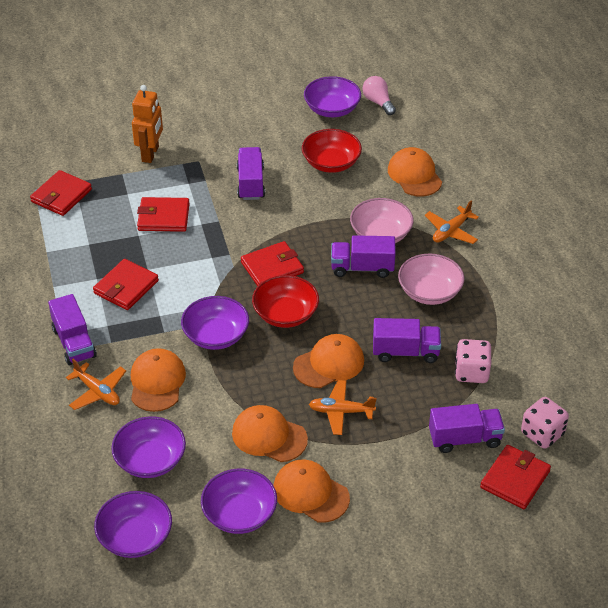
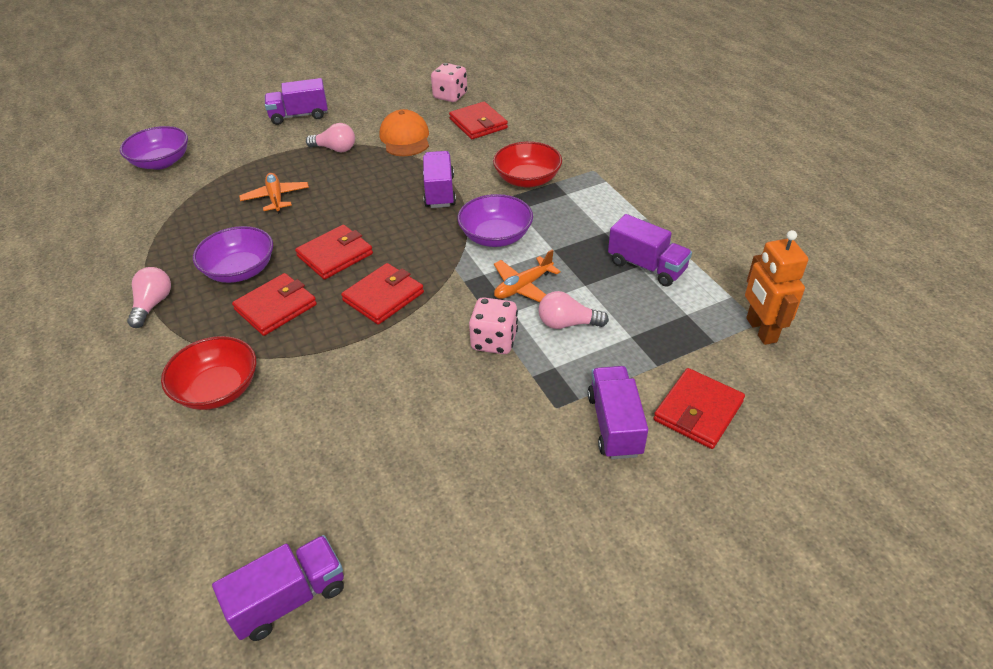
orange cap: 5 -> 1
orange plane: 3 -> 2
pink bowl: 2 -> 0
pink light bulb: 1 -> 3
purple bowl: 5 -> 3

